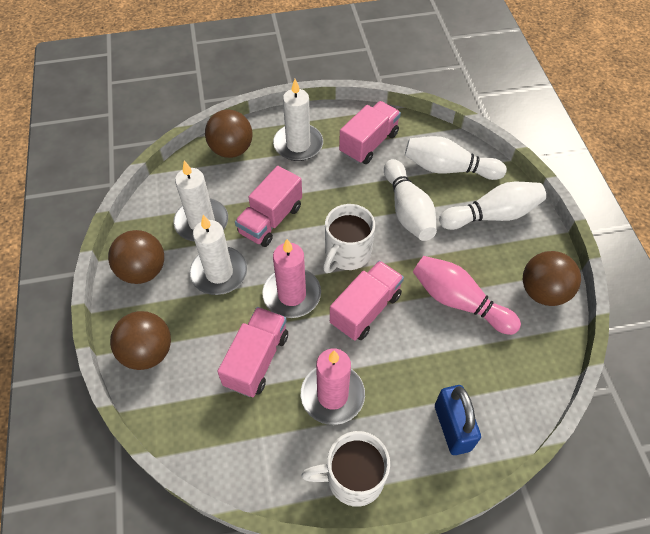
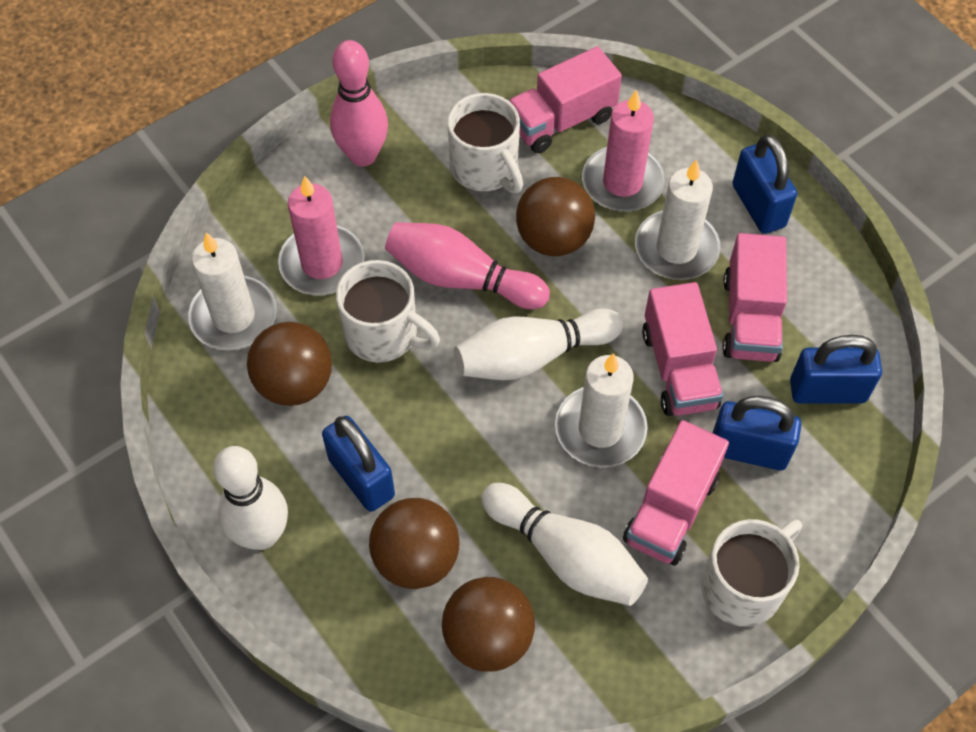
blue padlock: 1 -> 4
pink bowling pin: 1 -> 2
white mug: 2 -> 3

